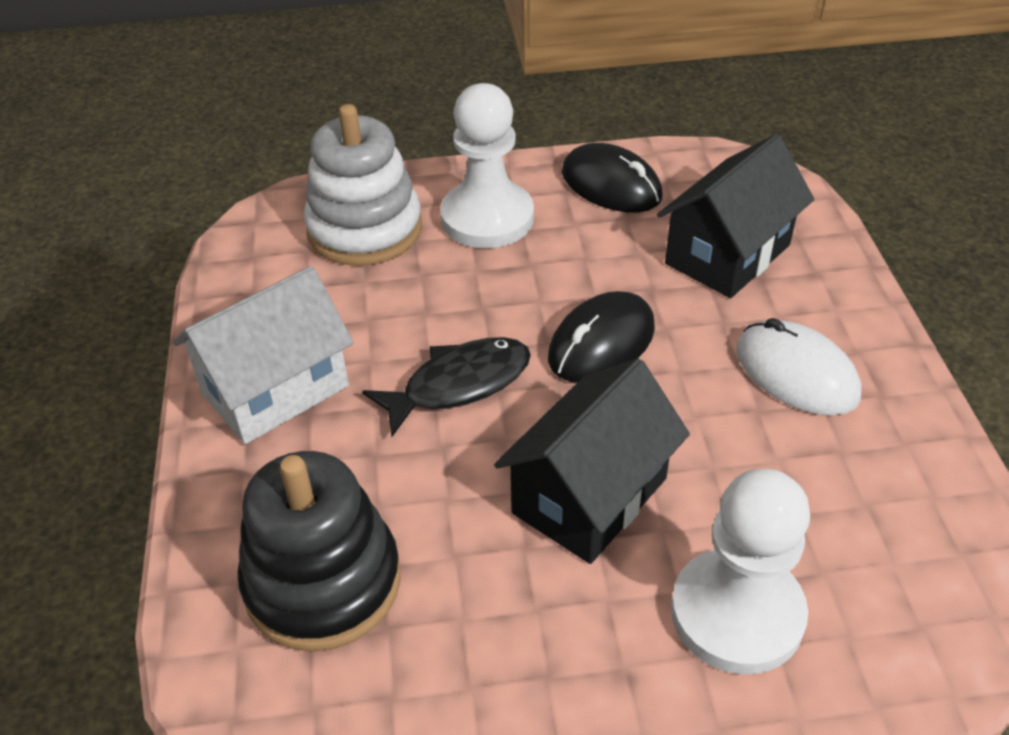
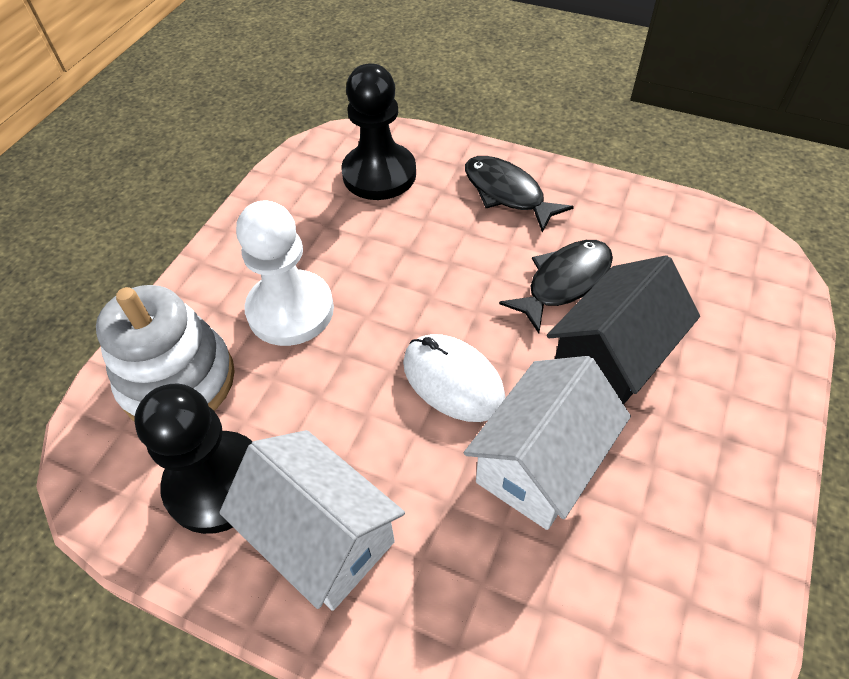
black fish: 1 -> 2
black house: 2 -> 1
black mouse: 2 -> 0
black pawn: 0 -> 2
black stacking toy: 1 -> 0
white house: 1 -> 2
white pawn: 2 -> 1

